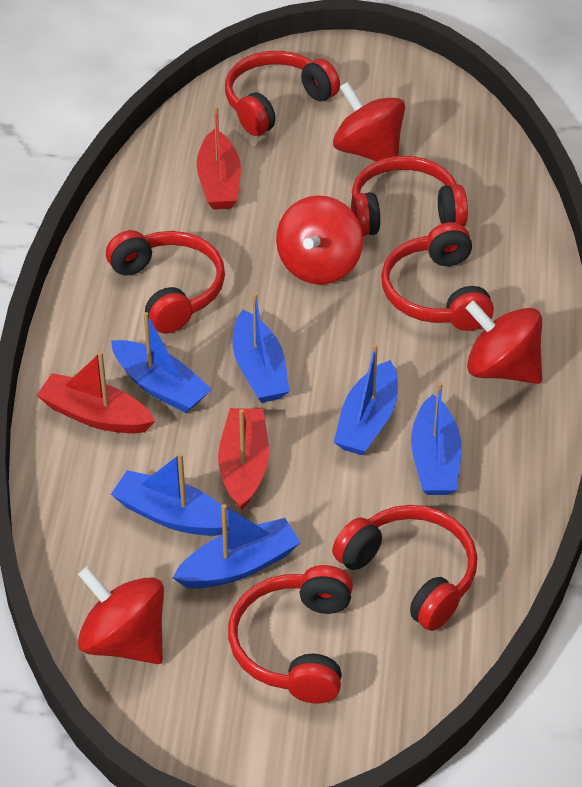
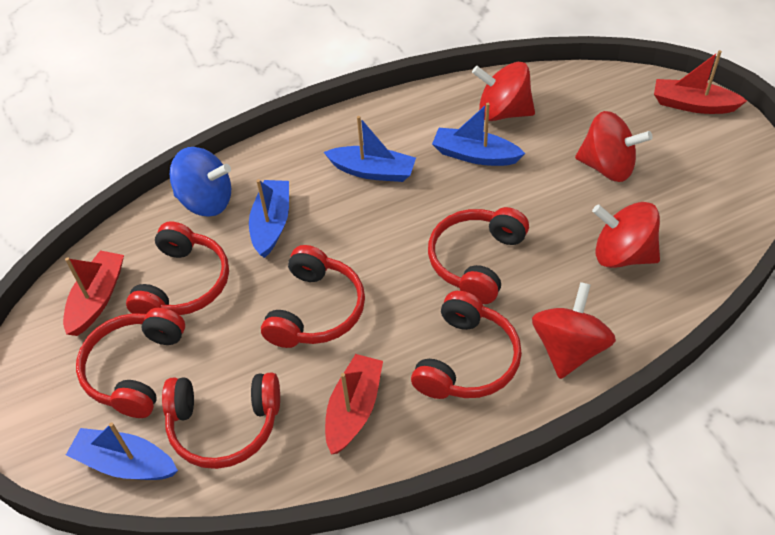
blue boat: 6 -> 4
blue spinning top: 0 -> 1

